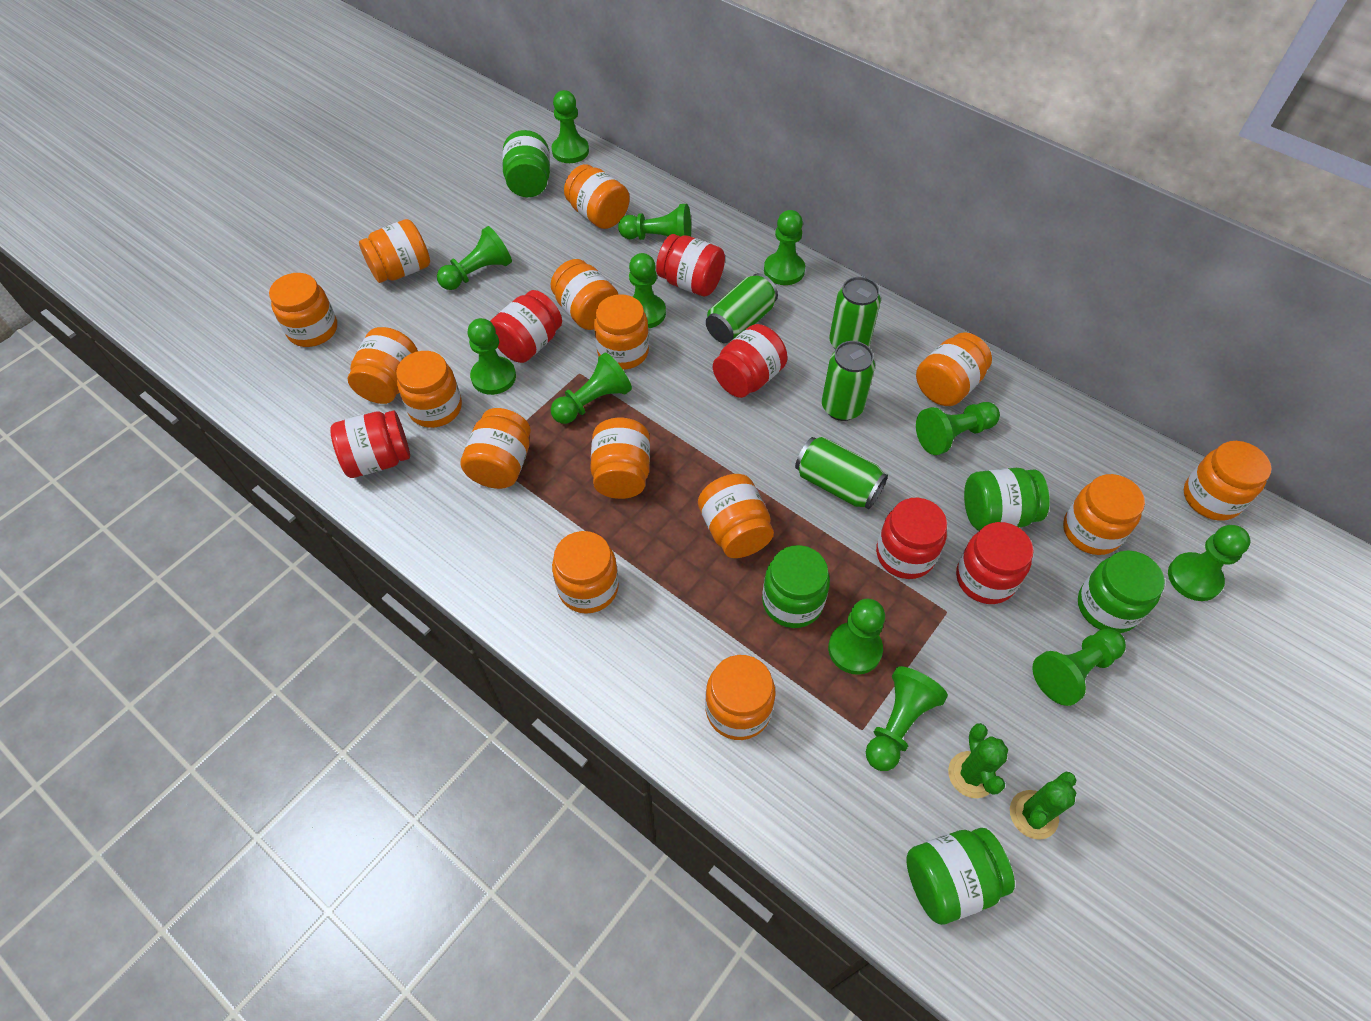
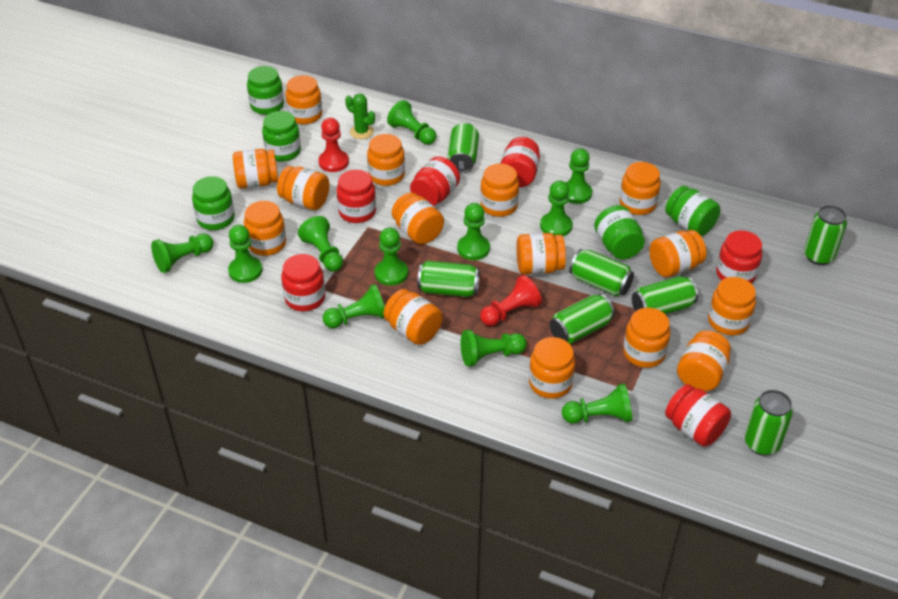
green cactus: 2 -> 1
green can: 4 -> 7
green pawn: 12 -> 11
red pawn: 0 -> 2

